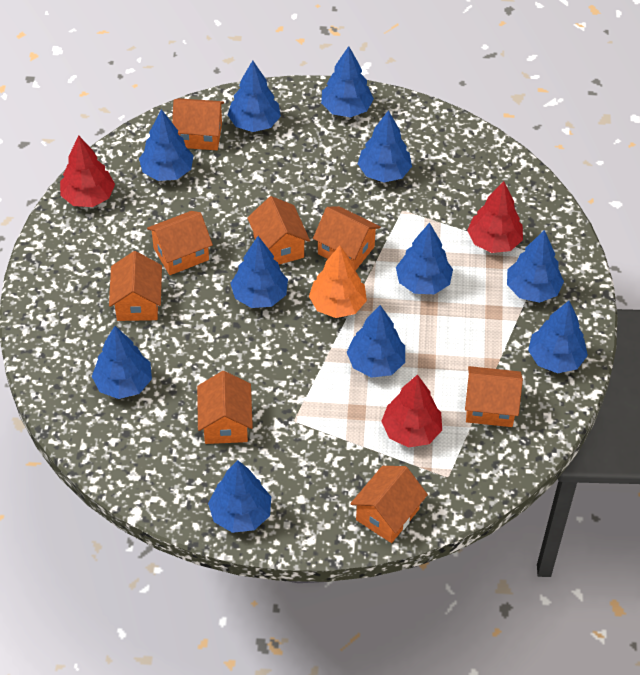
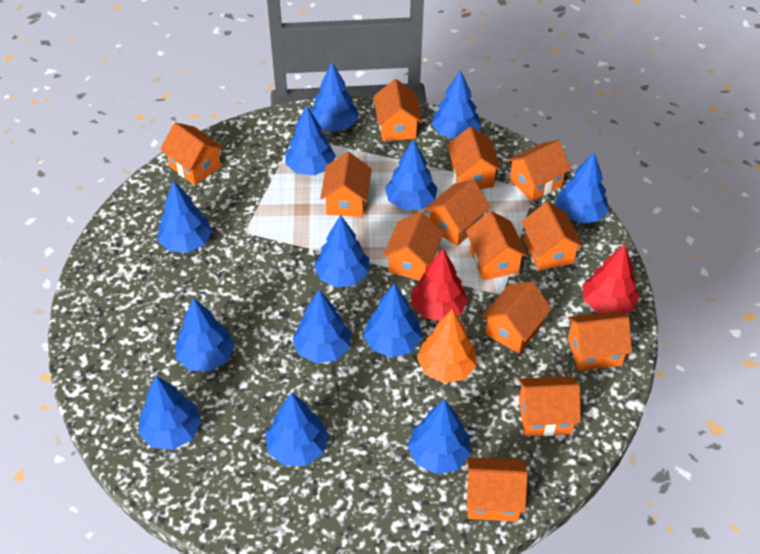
blue tree: 11 -> 13
orange house: 8 -> 13
red tree: 3 -> 2

